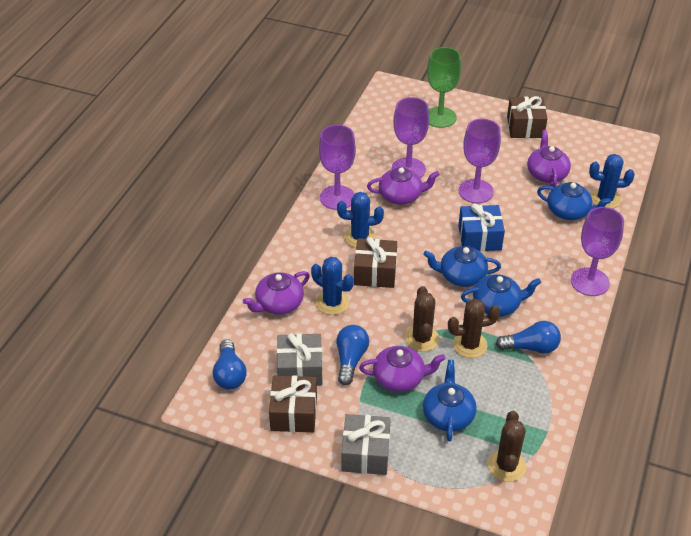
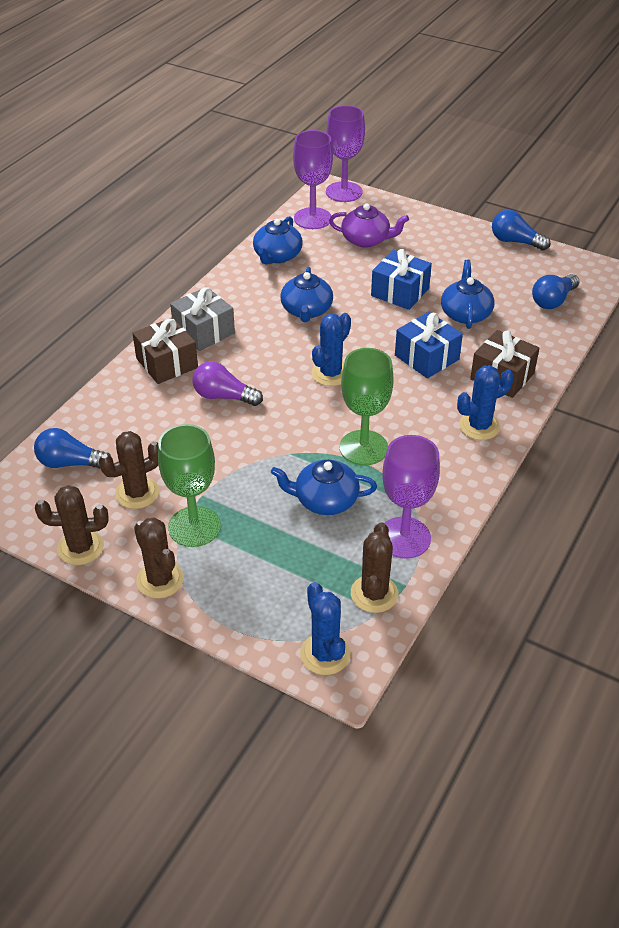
blue gift: 1 -> 2
brown cactus: 3 -> 4
brown gift: 3 -> 2
green goblet: 1 -> 2
grey gift: 2 -> 1
purple goblet: 4 -> 3
purple light bulb: 0 -> 1
purple teapot: 4 -> 1

